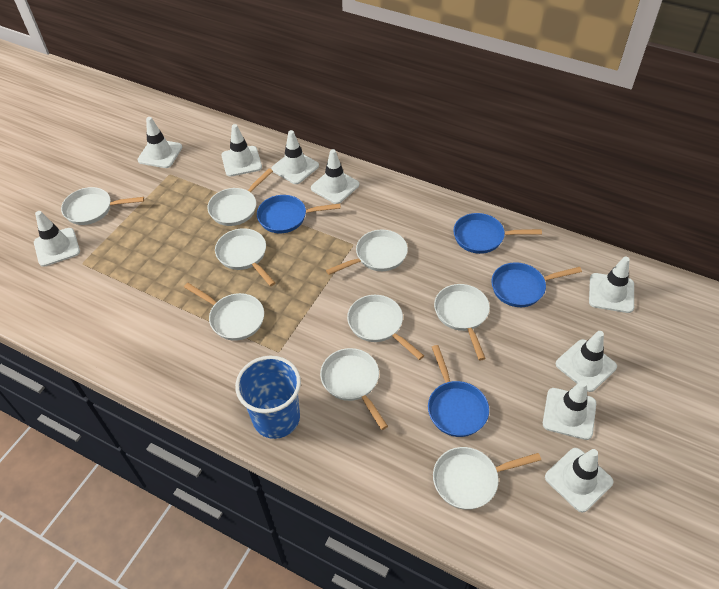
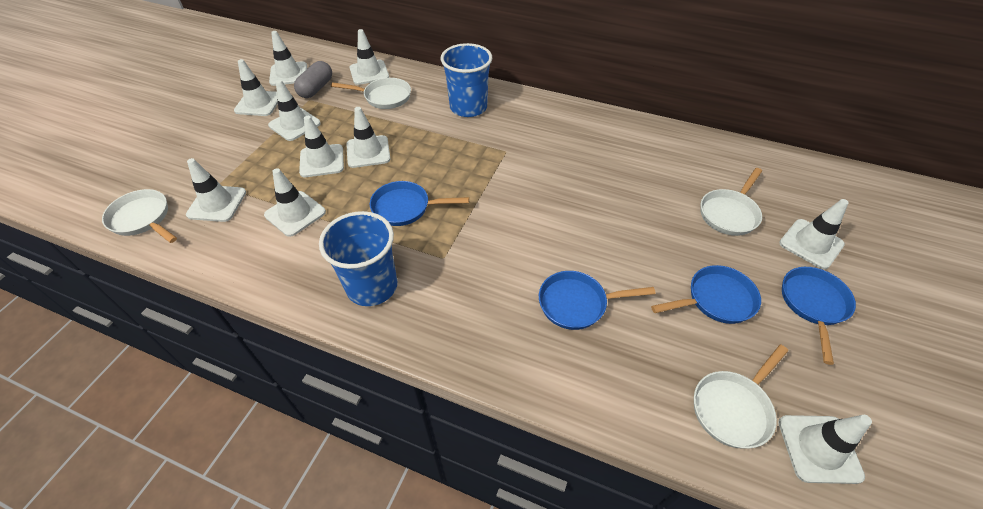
blue cup: 1 -> 2
grey capsule: 0 -> 1
white pan: 9 -> 4
white traffic cone: 9 -> 10

